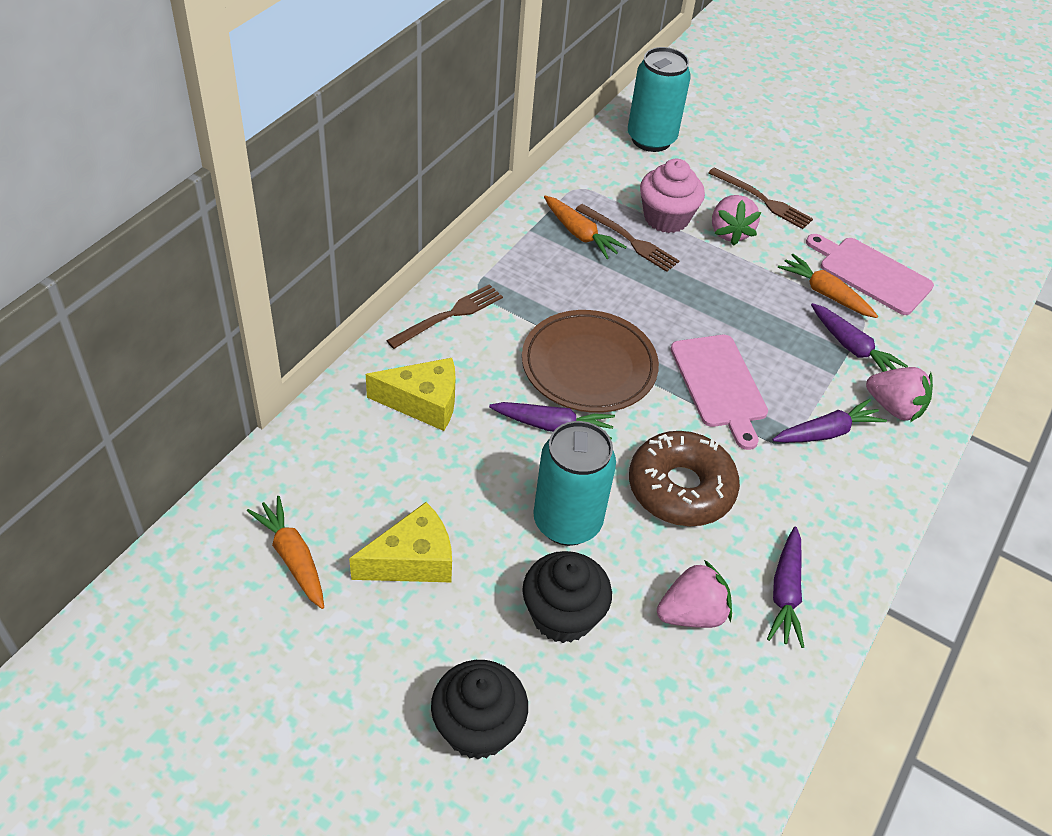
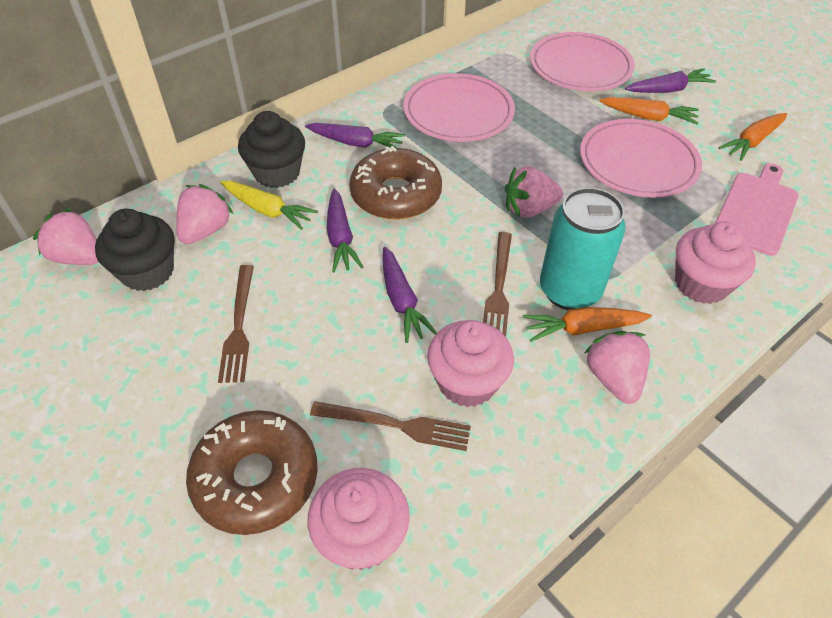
brown donut: 1 -> 2
brown plate: 1 -> 0
pink cupcake: 1 -> 3
pink cutting board: 2 -> 1
pink plate: 0 -> 3
pink strawberry: 3 -> 4
turquoise can: 2 -> 1
yellow carrot: 0 -> 1
yellow cheese: 2 -> 0

